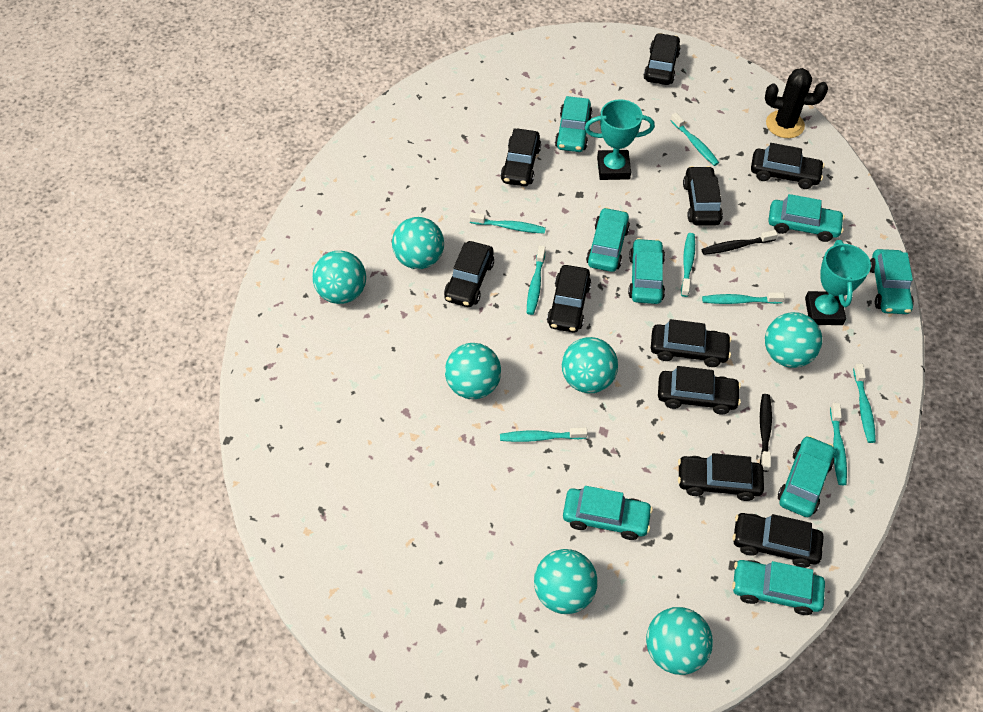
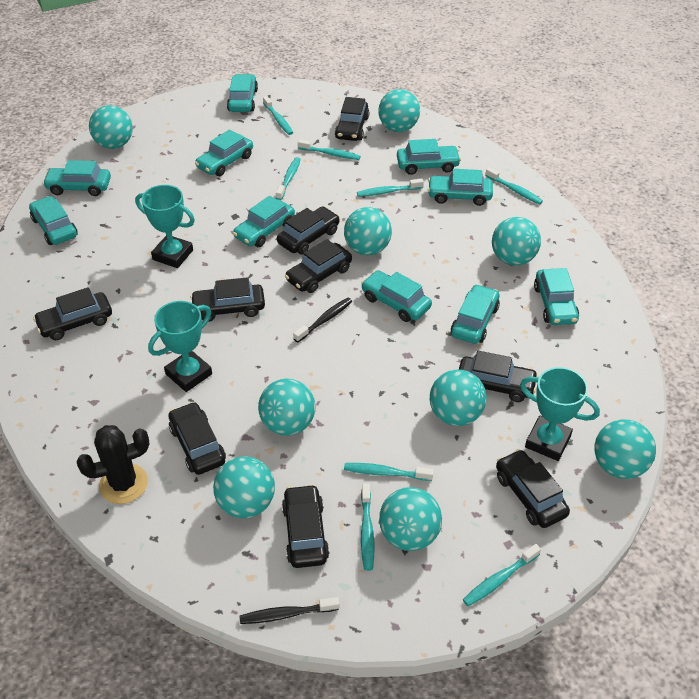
black car: 10 -> 9
turquoise ball: 7 -> 9
turquoise car: 8 -> 10
turquoise trophy: 2 -> 3

